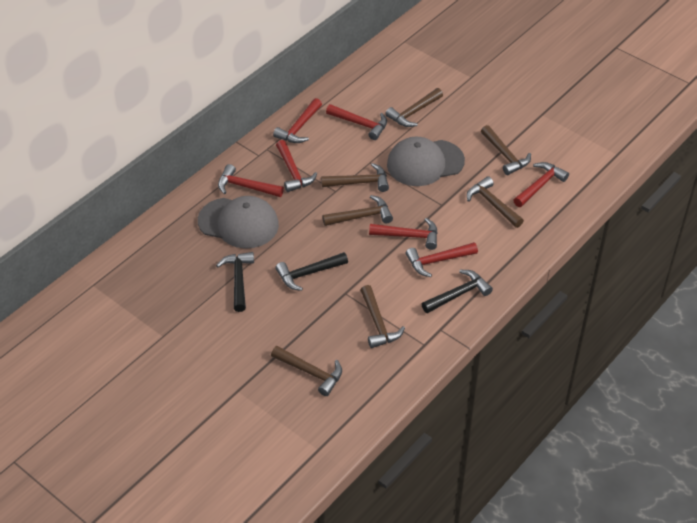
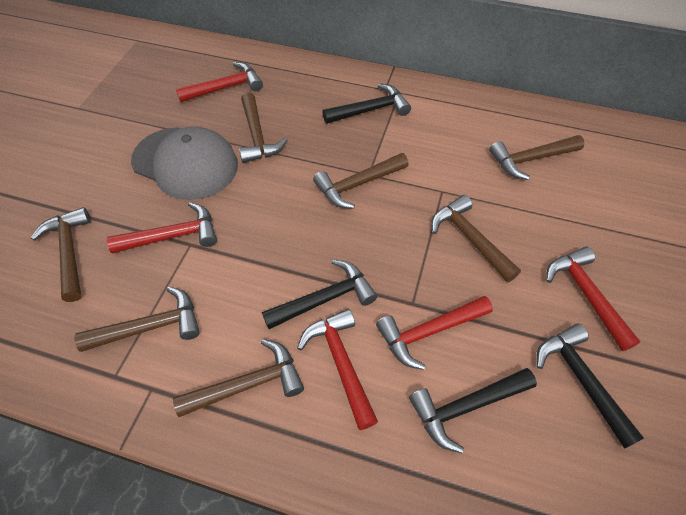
black hammer: 3 -> 4
grey cap: 2 -> 1
red hammer: 7 -> 5

